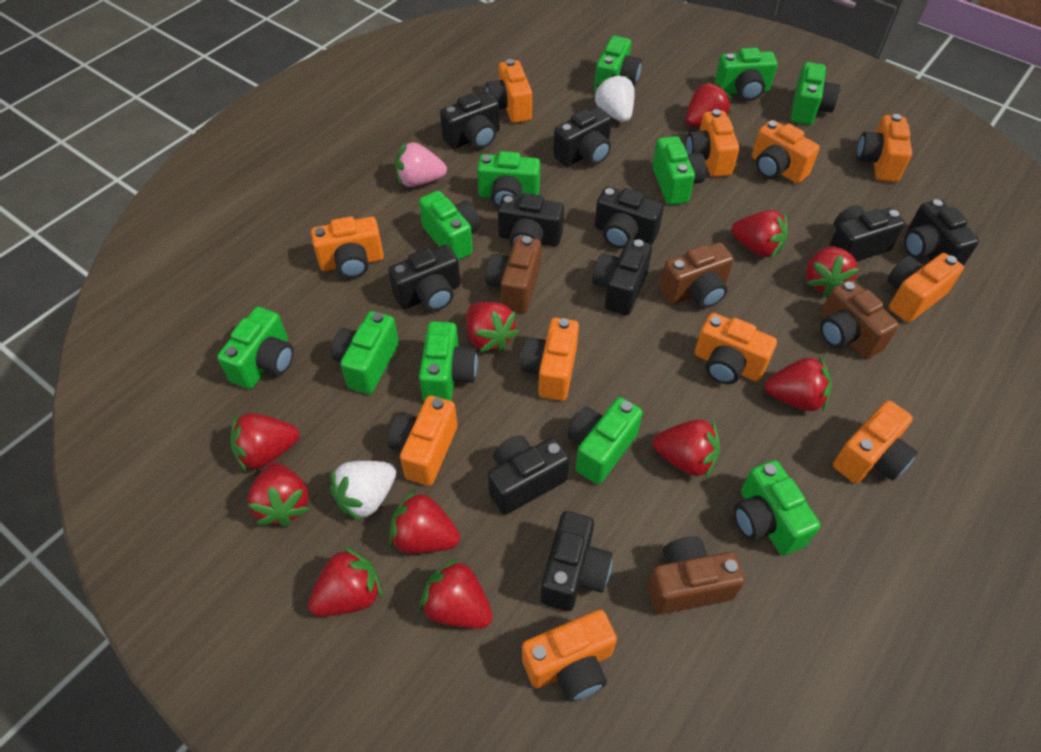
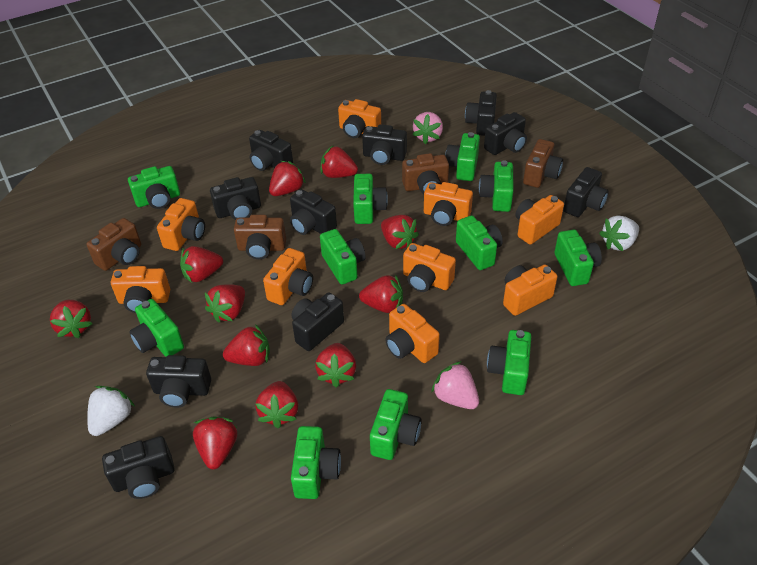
orange camera: 11 -> 9
pink strawberry: 1 -> 2

